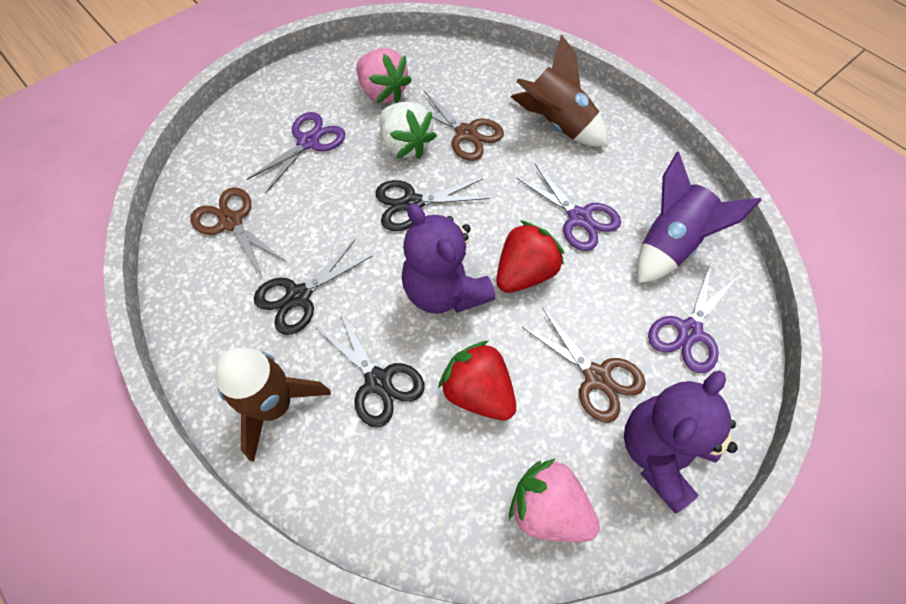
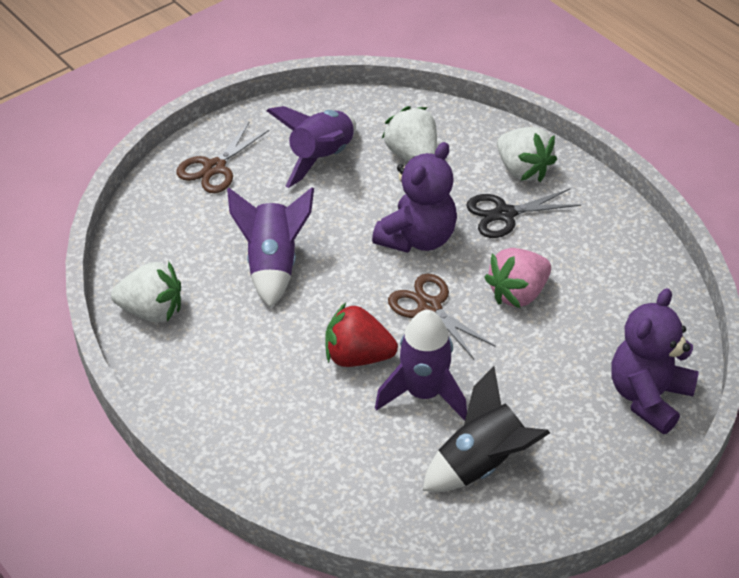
black rocket: 0 -> 1
black scissors: 3 -> 1
brown rocket: 2 -> 0
brown scissors: 3 -> 2
pink strawberry: 2 -> 1
purple rocket: 1 -> 3
purple scissors: 3 -> 0
red strawberry: 2 -> 1
white strawberry: 1 -> 3

